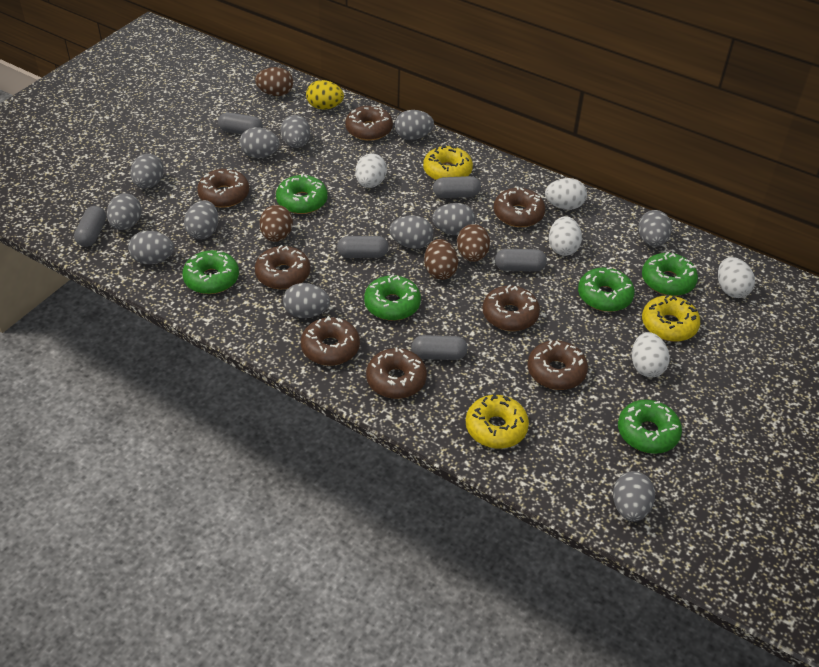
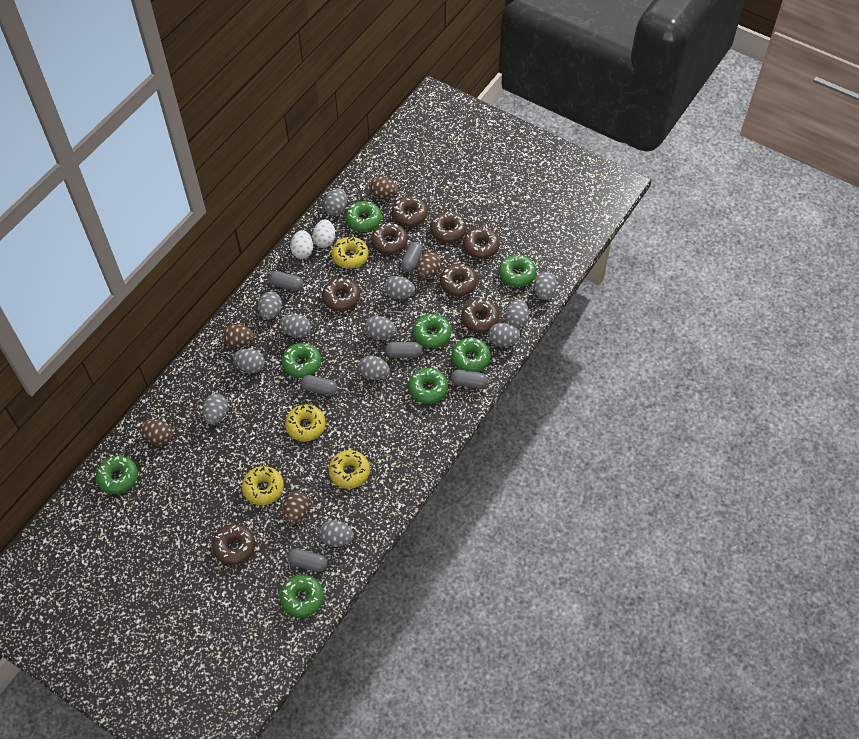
brown egg: 4 -> 5
green donut: 6 -> 8
white egg: 5 -> 2
yellow donut: 3 -> 4
yellow egg: 1 -> 0

